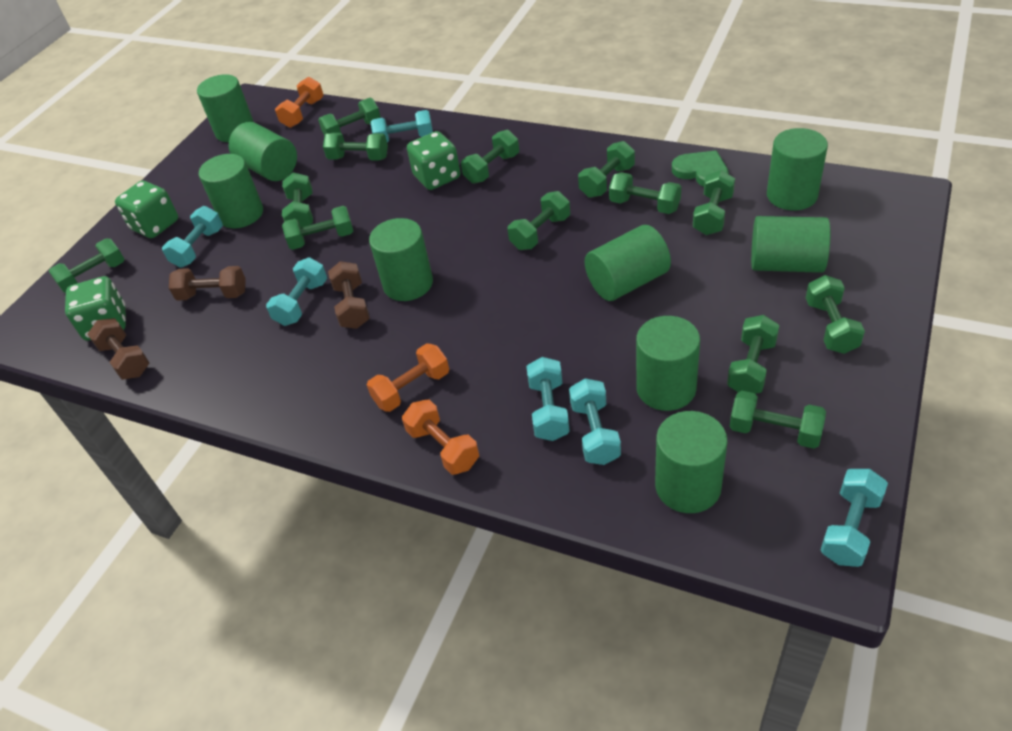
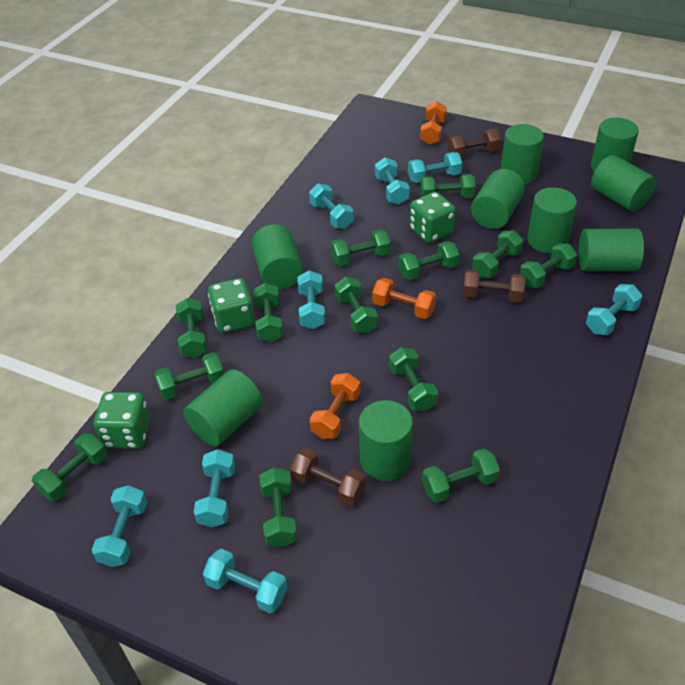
green heart: 1 -> 0
turquoise dumbbell: 6 -> 8

